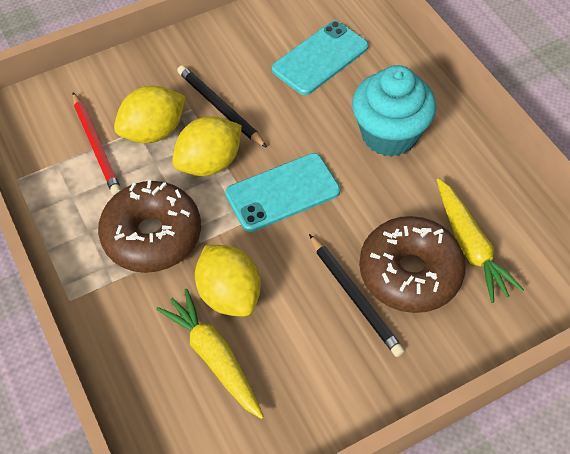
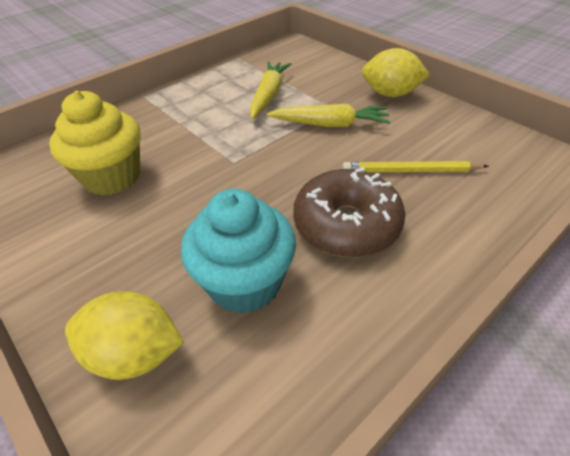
black pencil: 2 -> 0
brown donut: 2 -> 1
red pencil: 1 -> 0
turquoise phone: 2 -> 0
yellow cupcake: 0 -> 1
yellow lemon: 3 -> 2
yellow pencil: 0 -> 1

